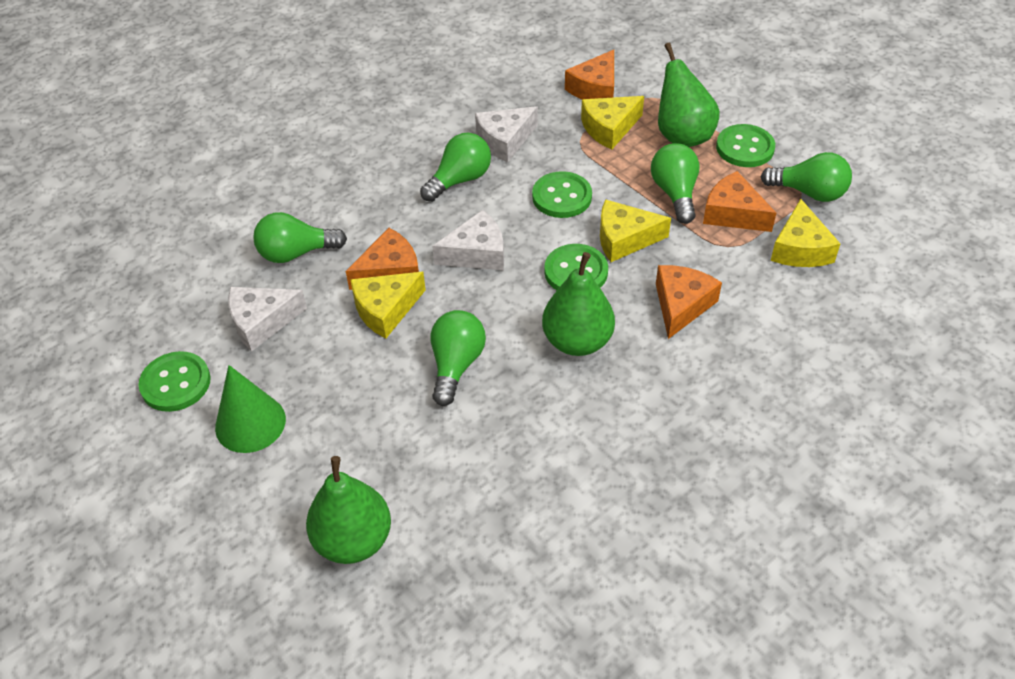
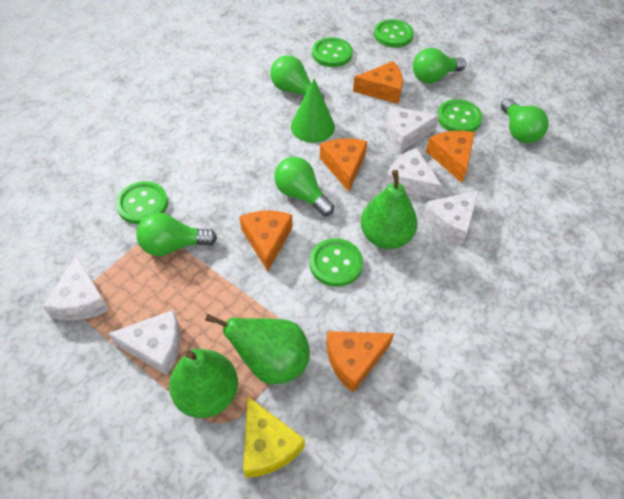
green button: 4 -> 5
orange cheese: 4 -> 5
white cheese: 3 -> 5
yellow cheese: 4 -> 1

